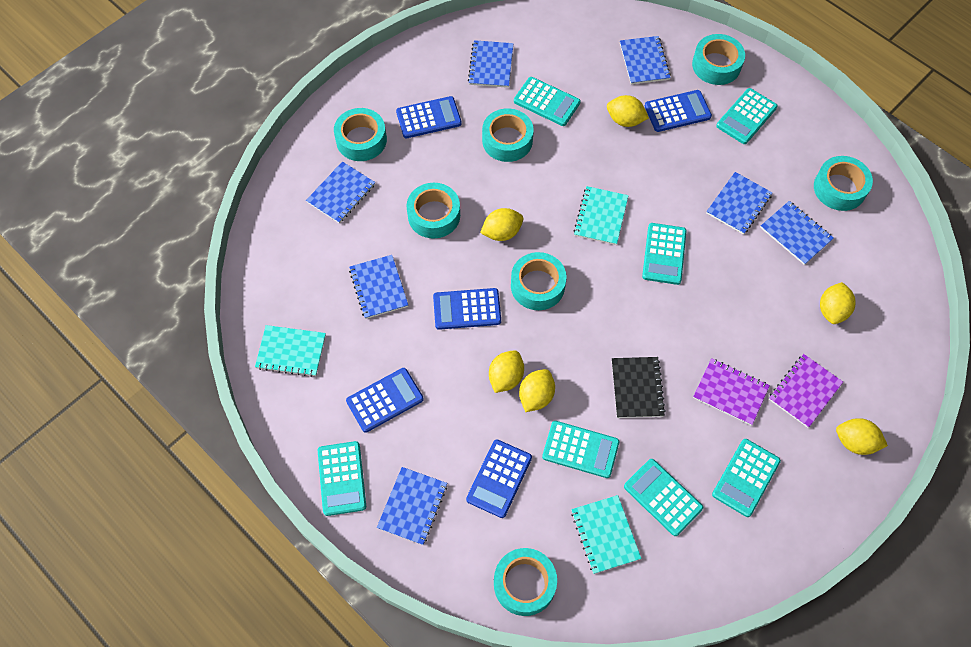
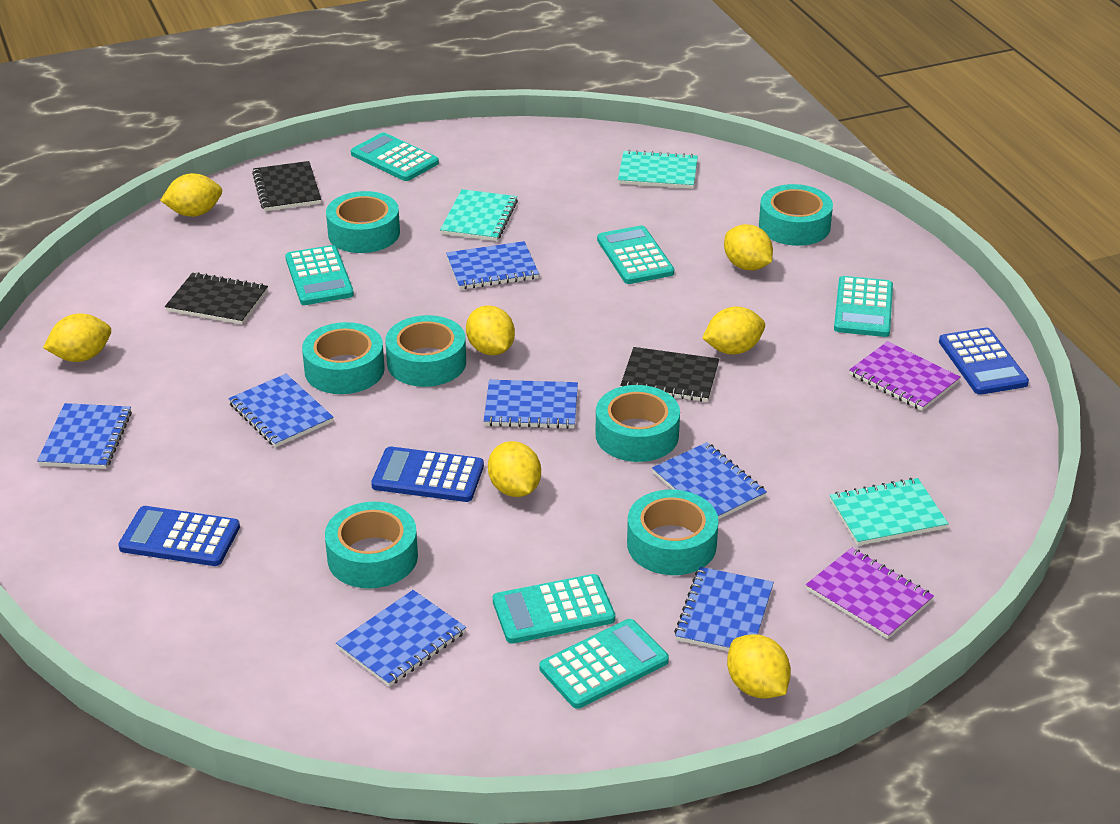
black notebook: 1 -> 3
blue calculator: 5 -> 3
turquoise calculator: 7 -> 6
yellow lemon: 6 -> 7

